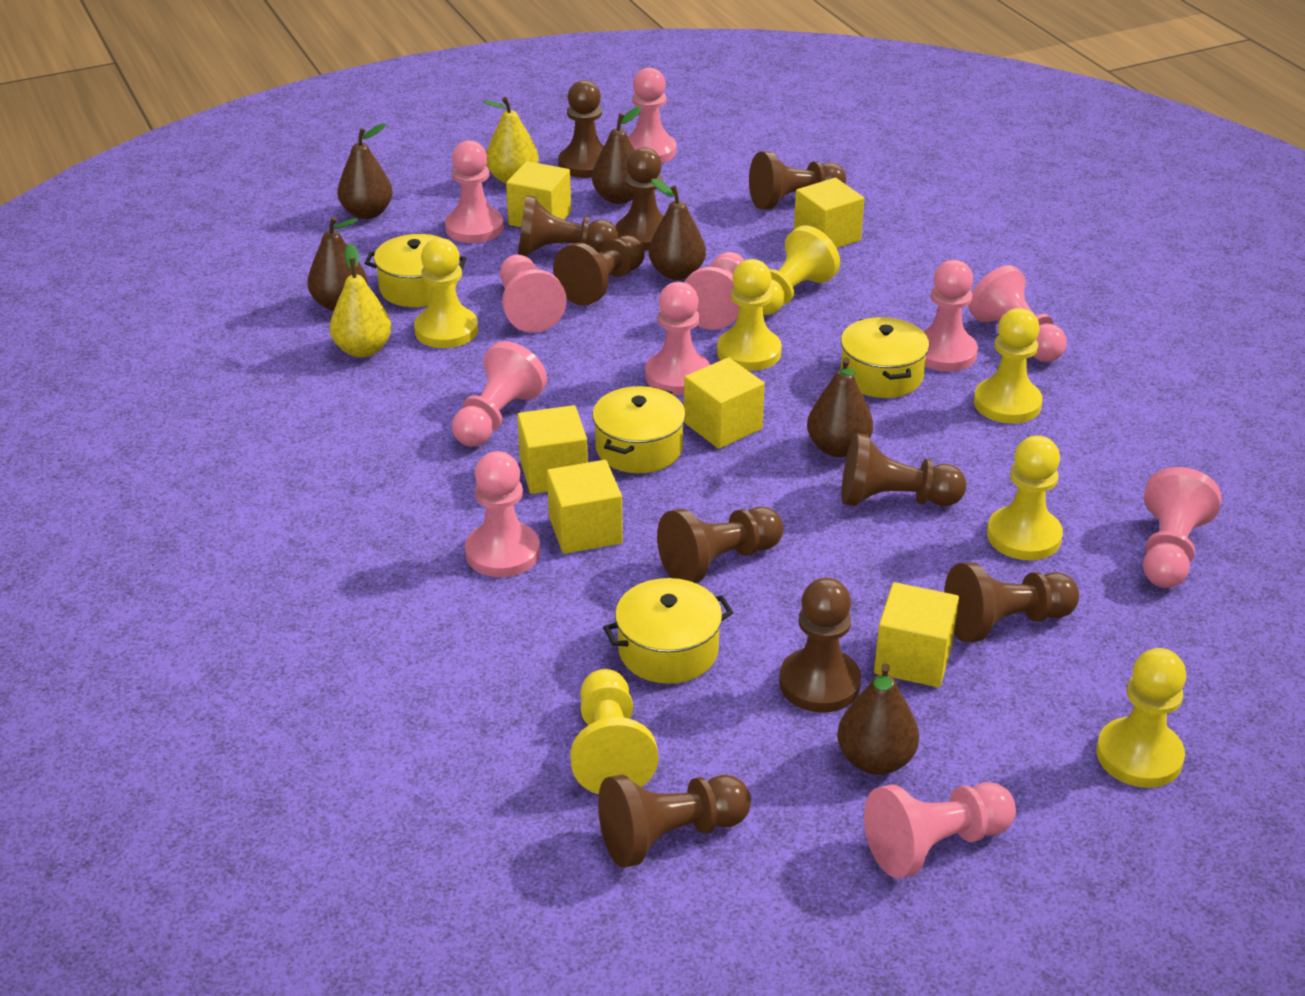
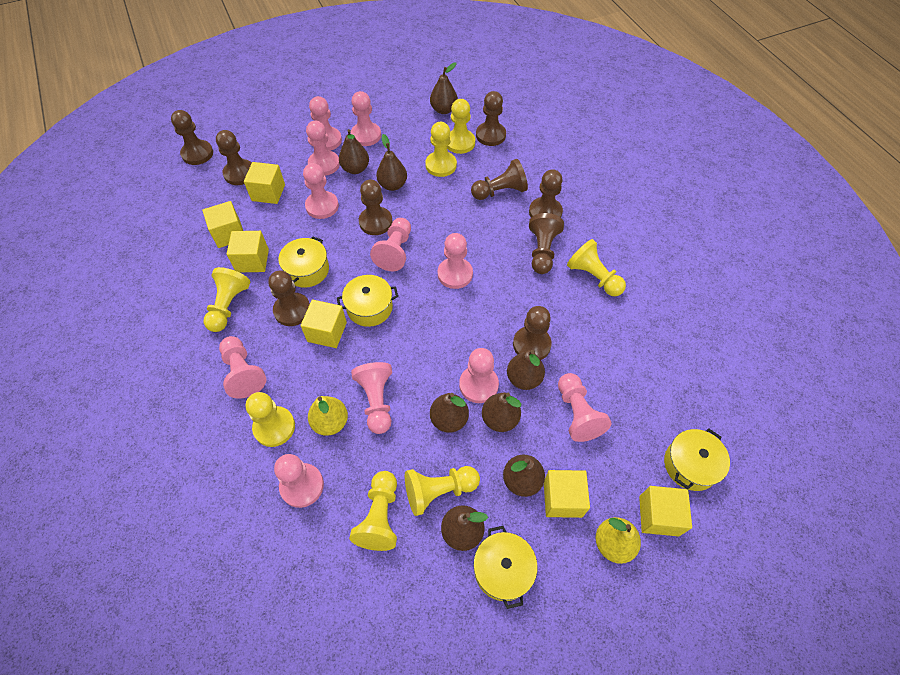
brown pawn: 10 -> 9
brown pear: 6 -> 8

